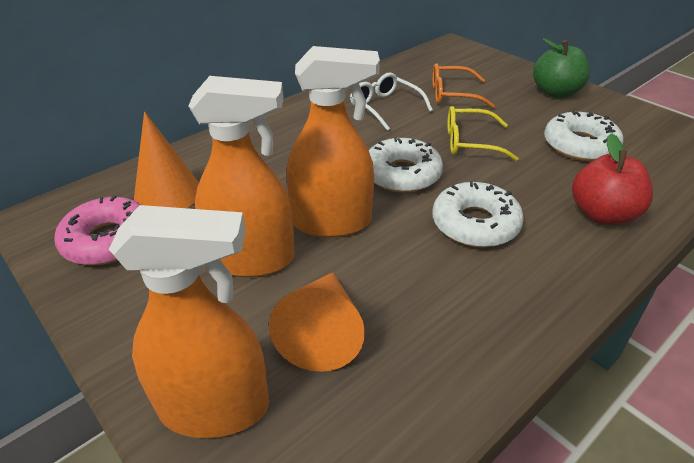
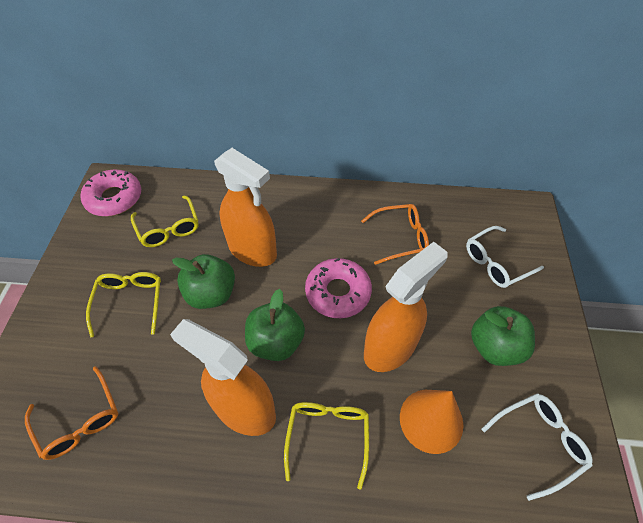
green apple: 1 -> 3
orange cone: 2 -> 1
orange glasses: 1 -> 2
pink donut: 1 -> 2
red apple: 1 -> 0
white donut: 3 -> 0
white glasses: 1 -> 2
yellow glasses: 1 -> 3

